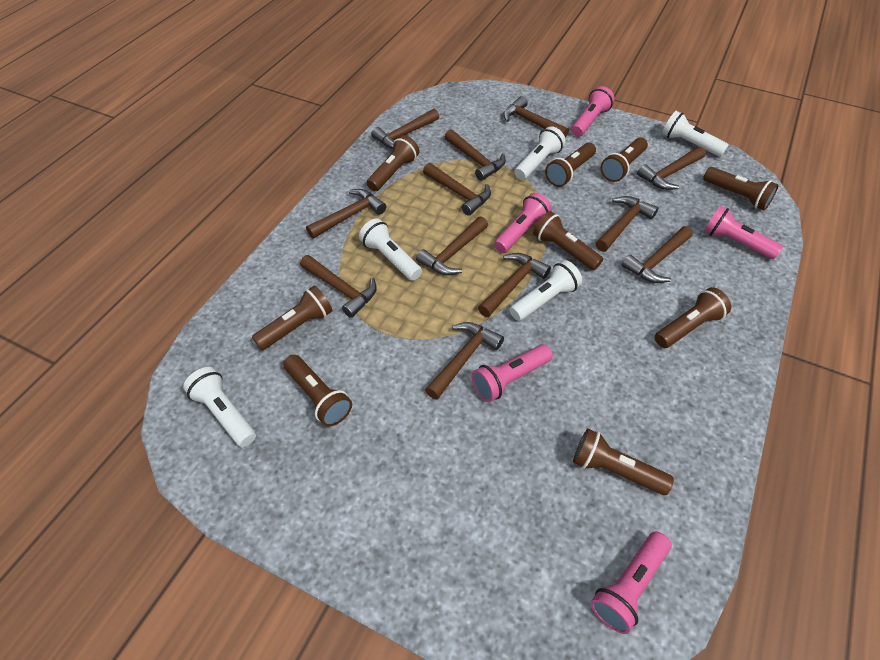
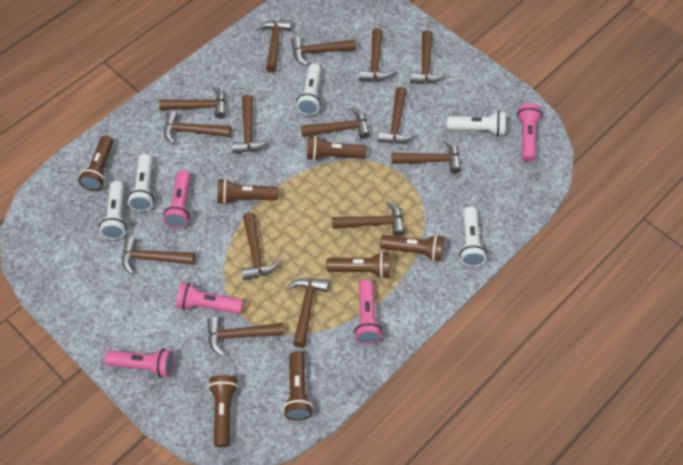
brown flashlight: 9 -> 7
brown hammer: 12 -> 15

